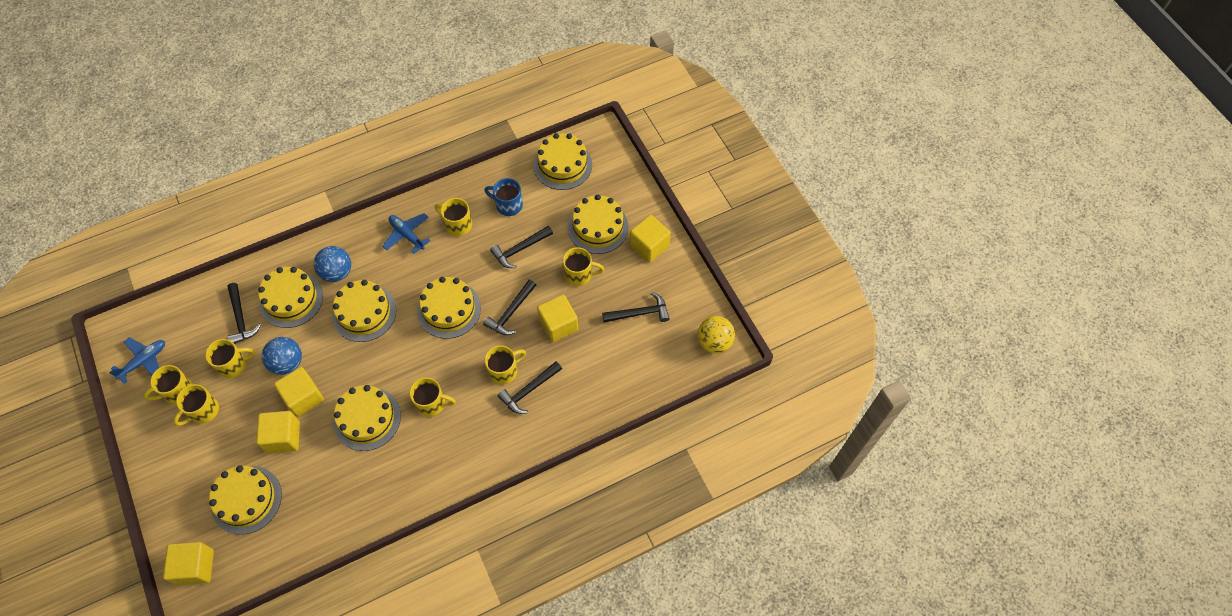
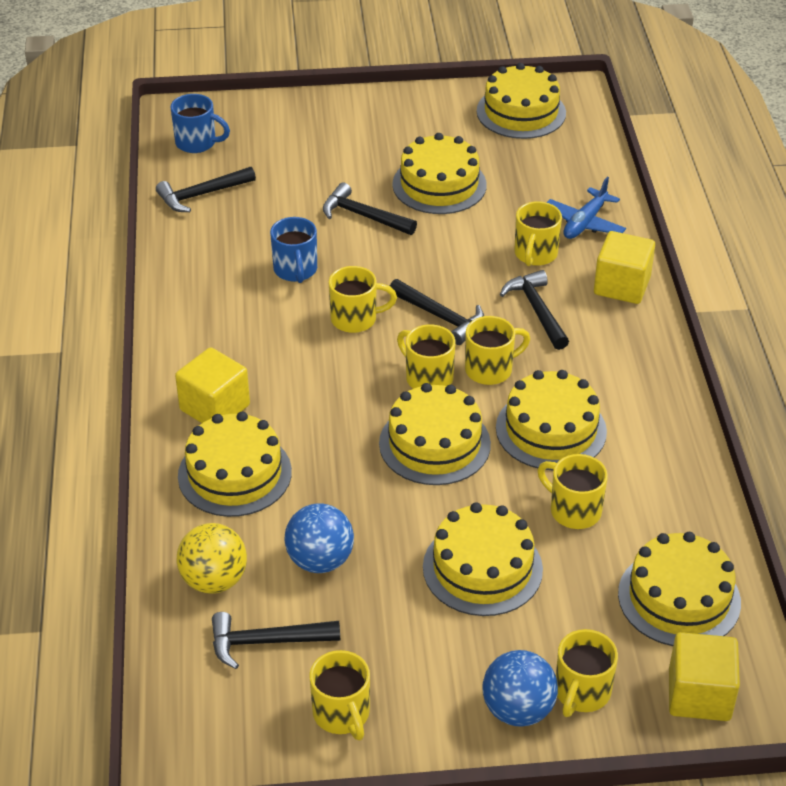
blue mug: 1 -> 2
blue plane: 2 -> 1
yellow cube: 5 -> 3

